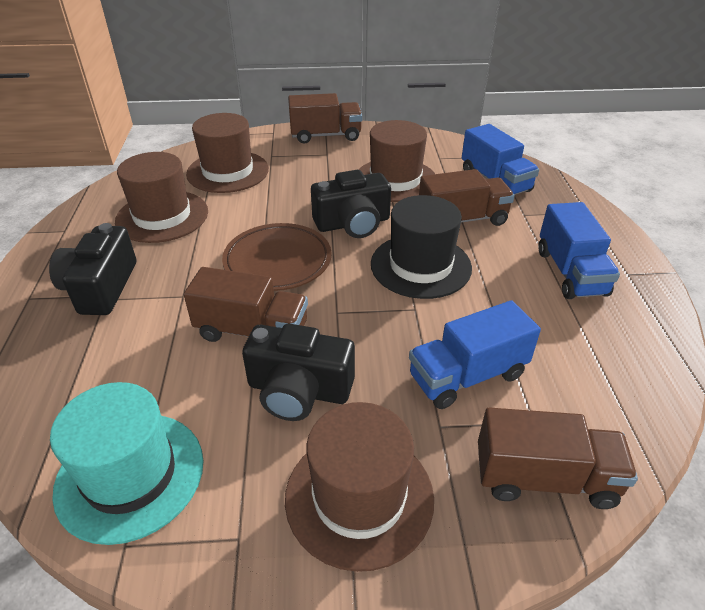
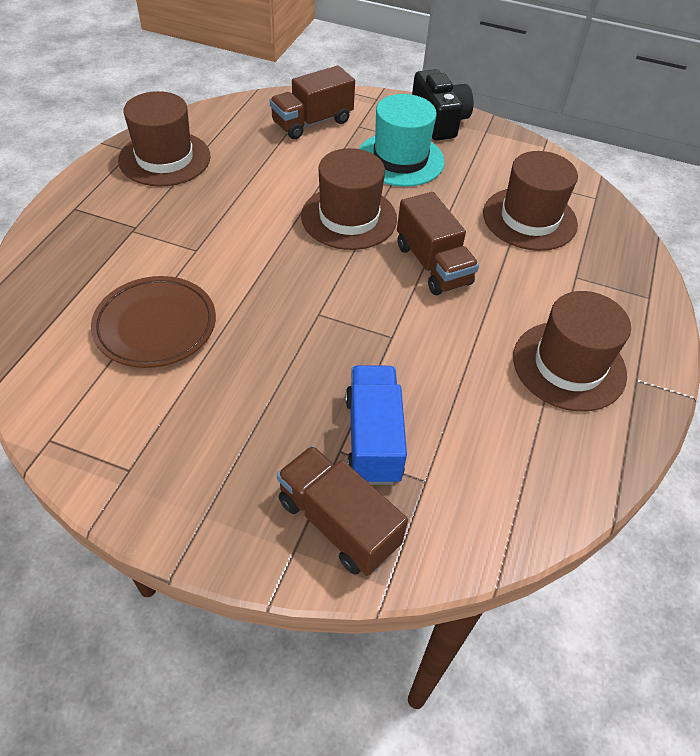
black camera: 3 -> 1
black hat: 1 -> 0
blue truck: 3 -> 1
brown truck: 4 -> 3

